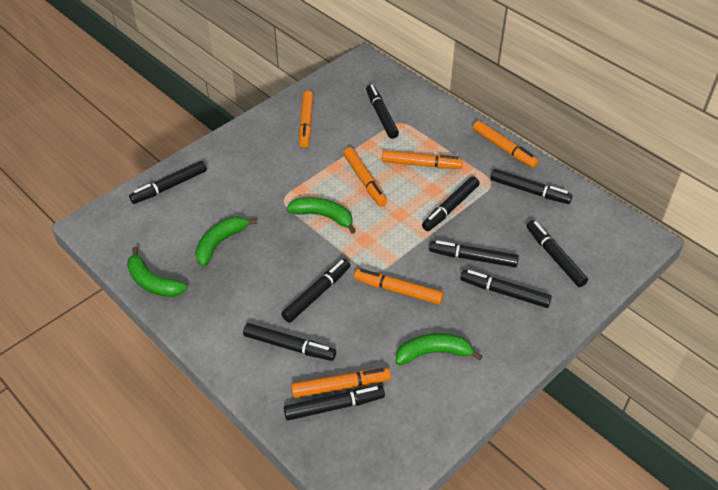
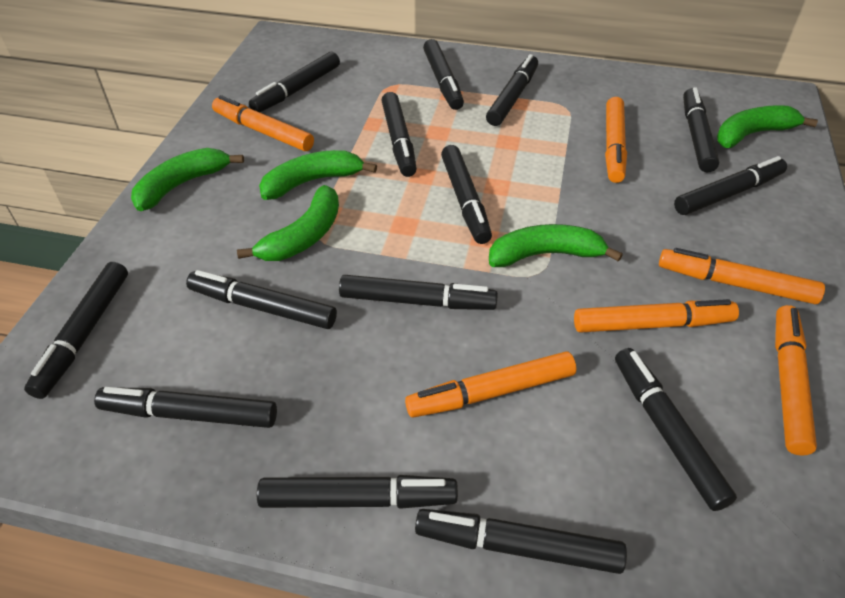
black marker: 10 -> 14
green banana: 4 -> 5

